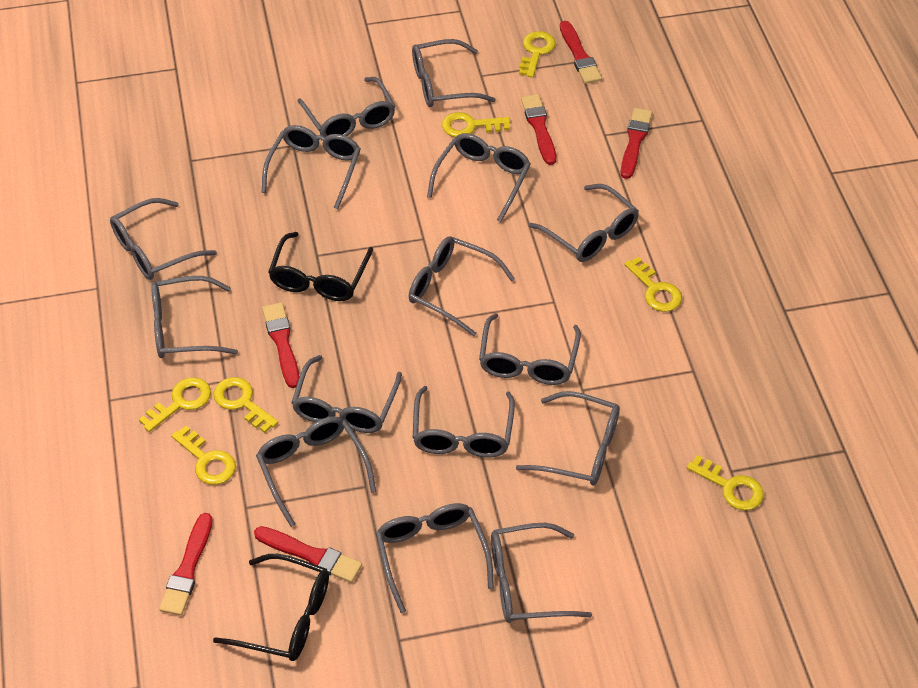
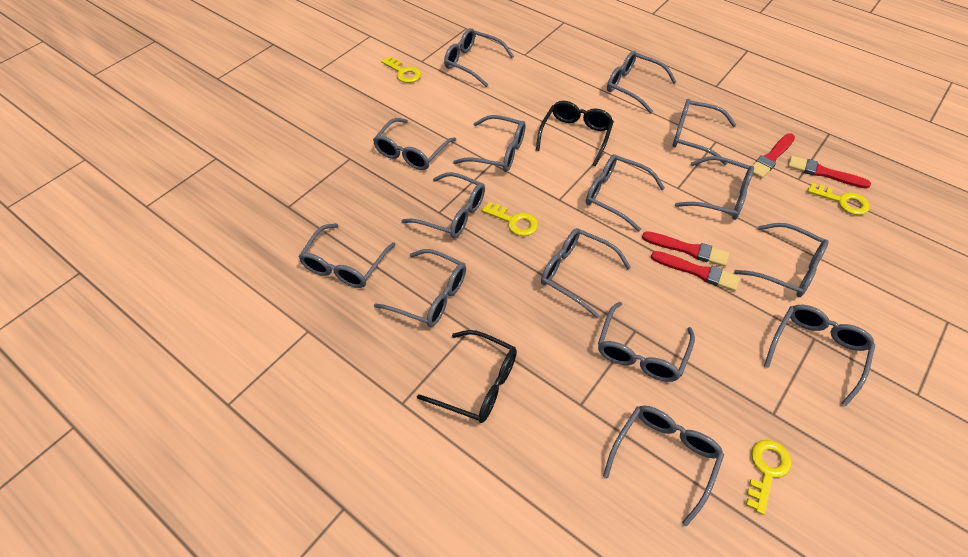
red brush: 6 -> 4
yellow key: 7 -> 4

